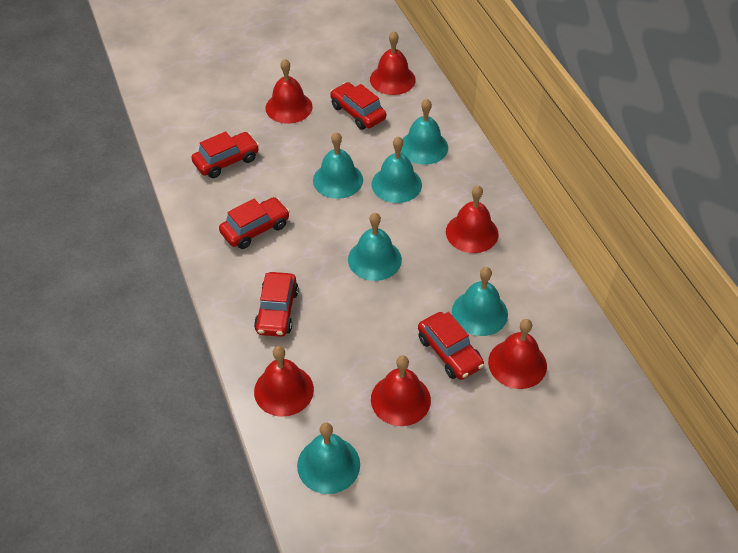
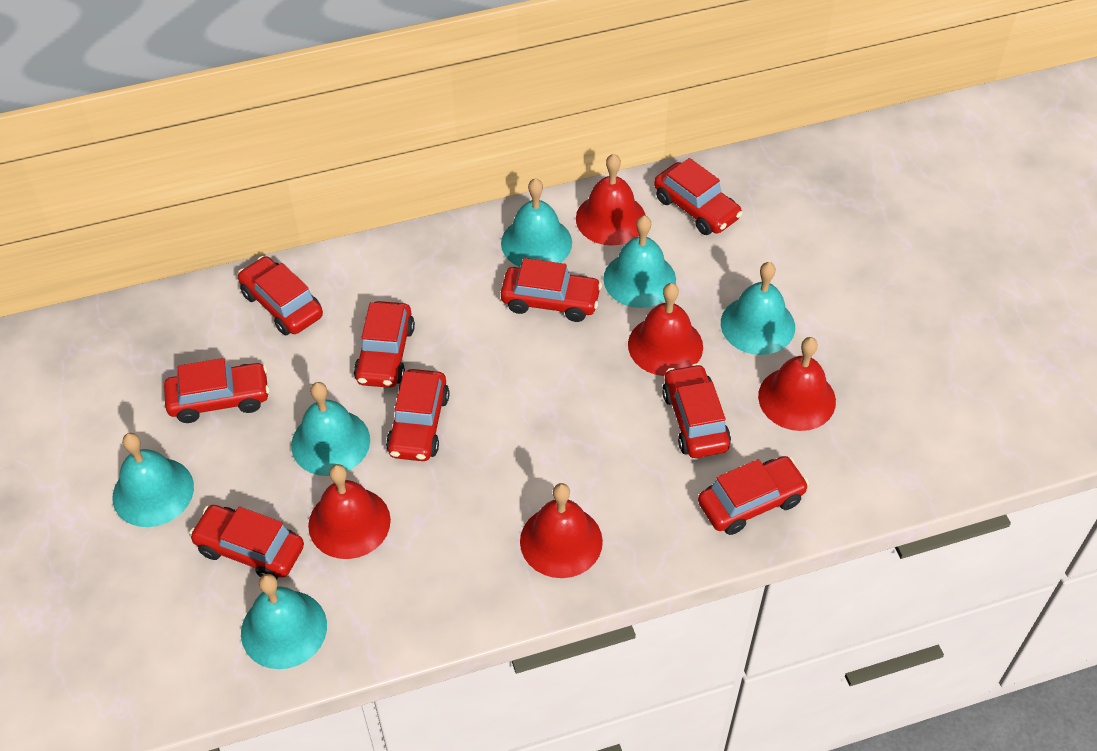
red bell: 6 -> 5
red car: 5 -> 9

